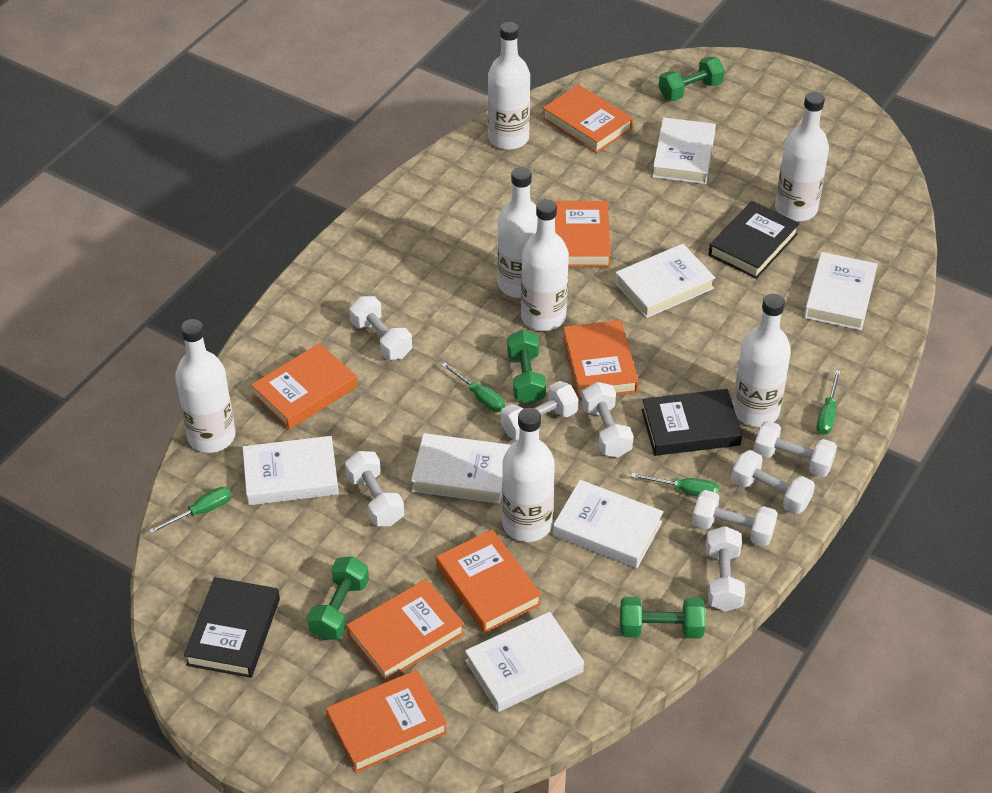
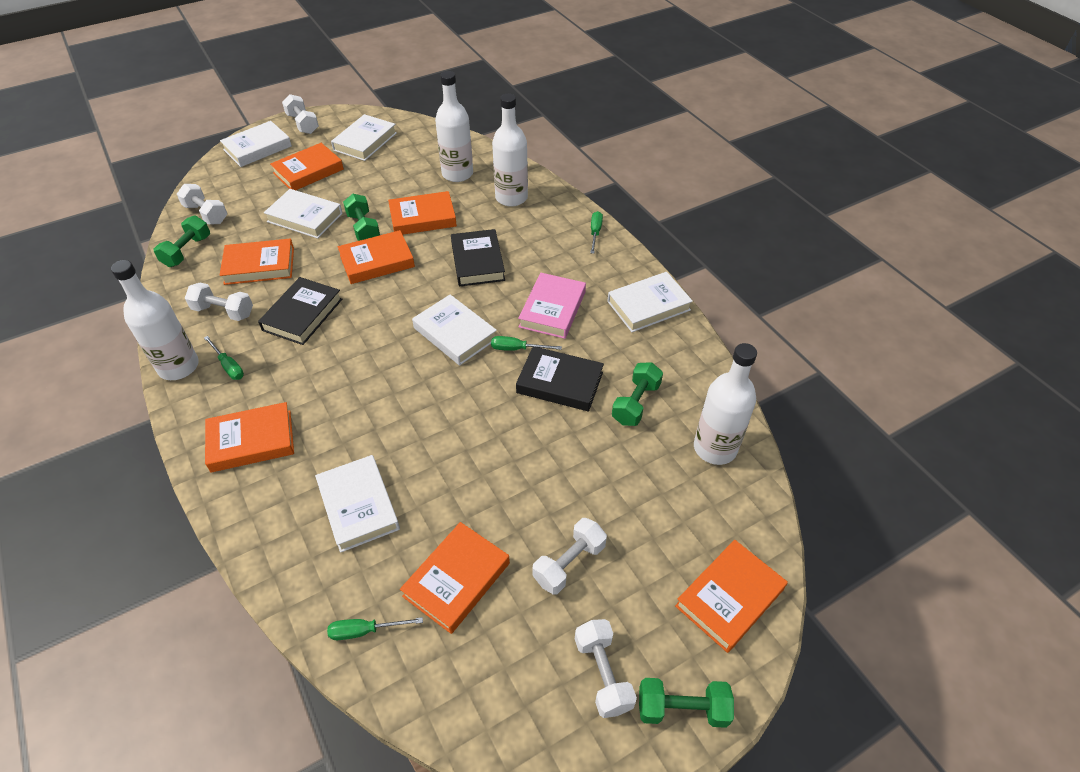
pink book: 0 -> 1
white book: 7 -> 6
white bottle: 7 -> 4
white dumbbell: 8 -> 5

